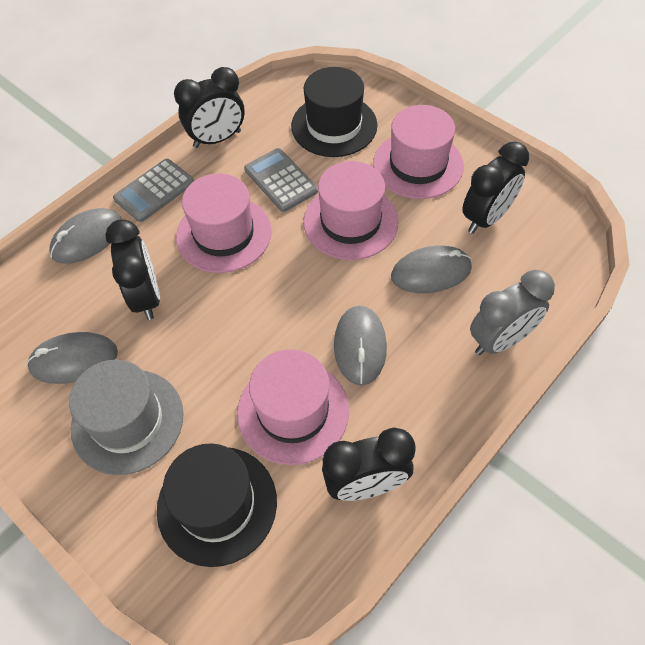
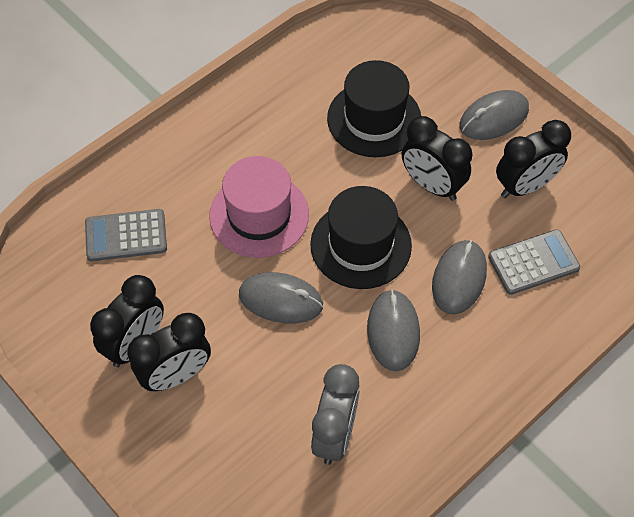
grey hat: 1 -> 0
pink hat: 4 -> 1

